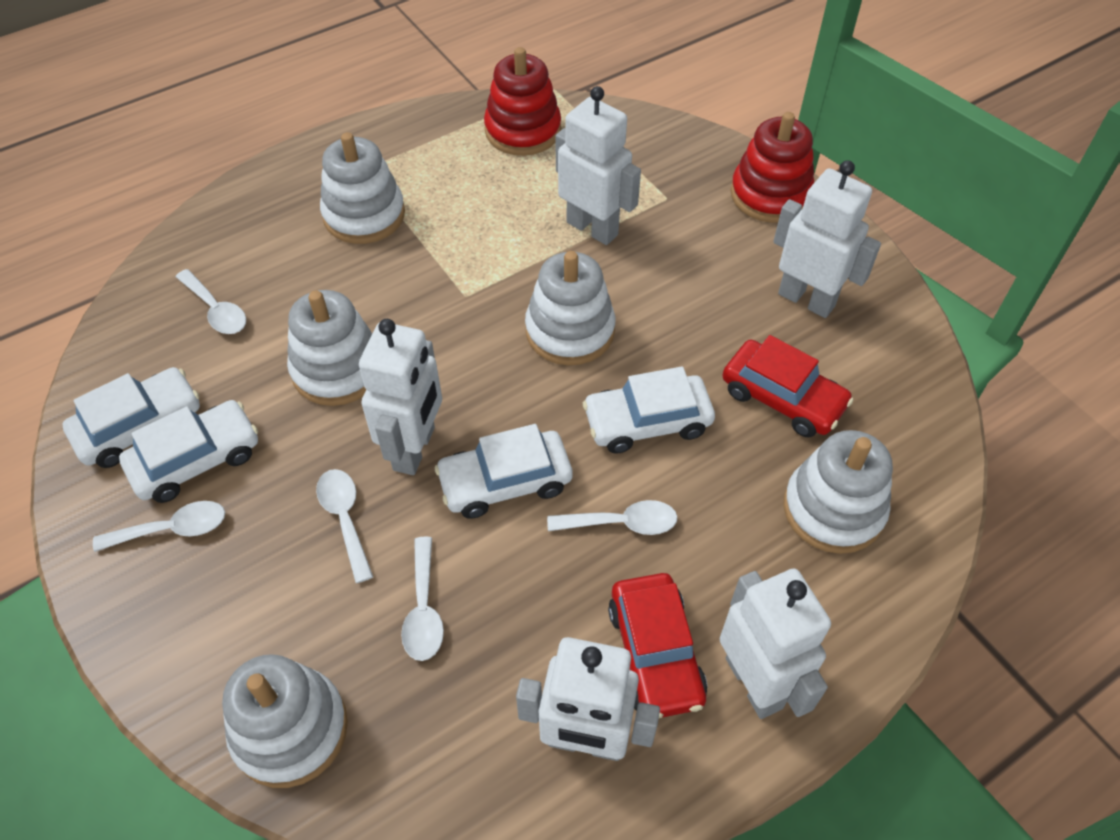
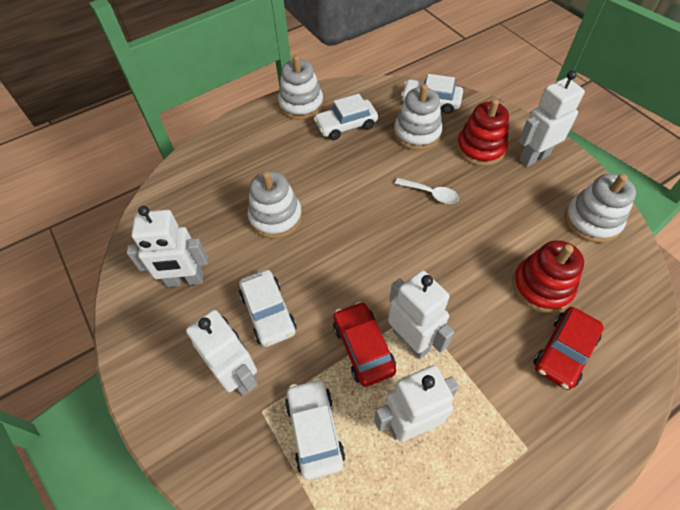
white spoon: 5 -> 1
white stacking toy: 5 -> 4

